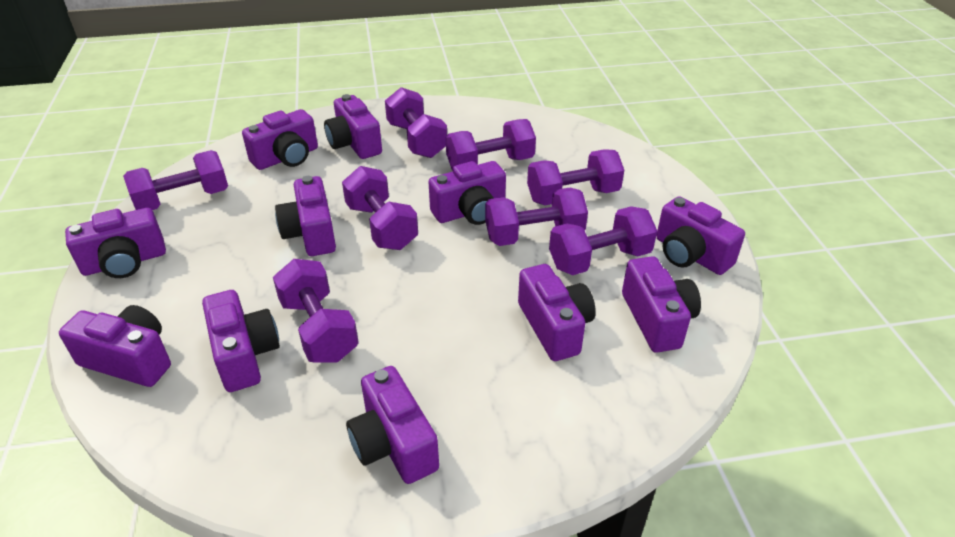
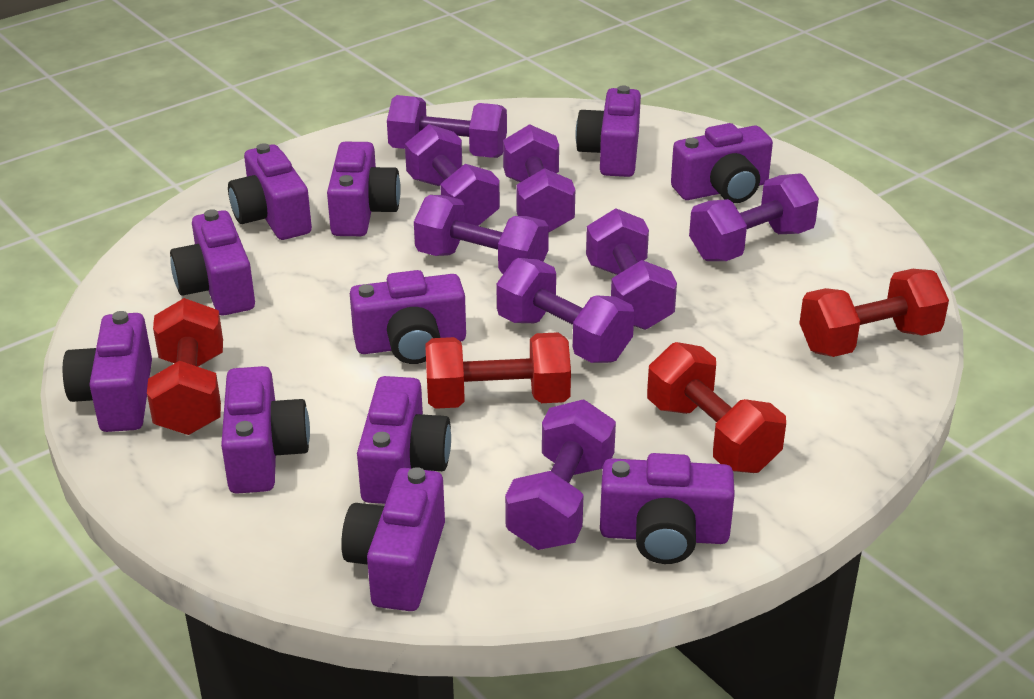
red dumbbell: 0 -> 4

